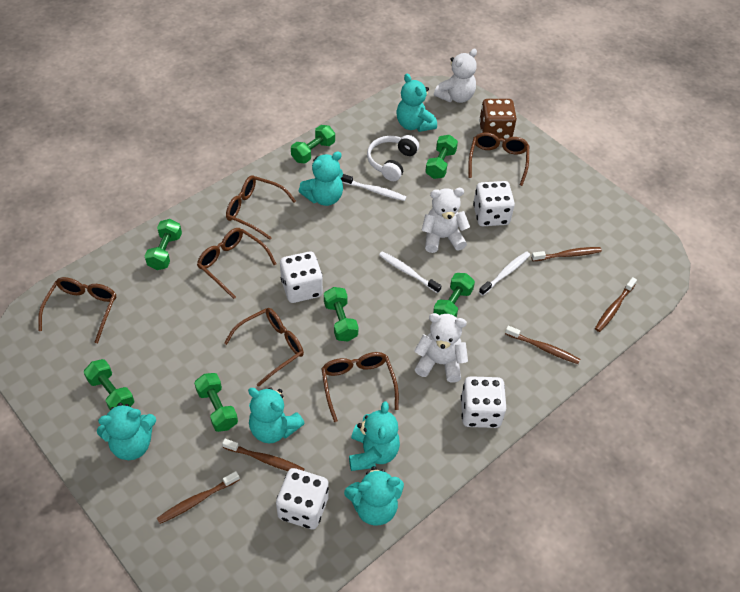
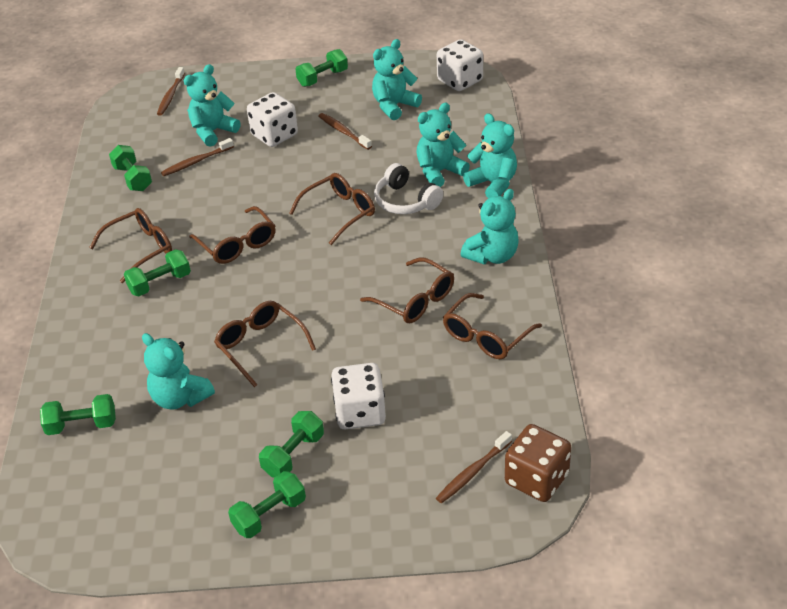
brown toothbrush: 5 -> 4
green dumbbell: 7 -> 6
white dice: 4 -> 3
white teddy bear: 3 -> 0
white toothbrush: 3 -> 0

